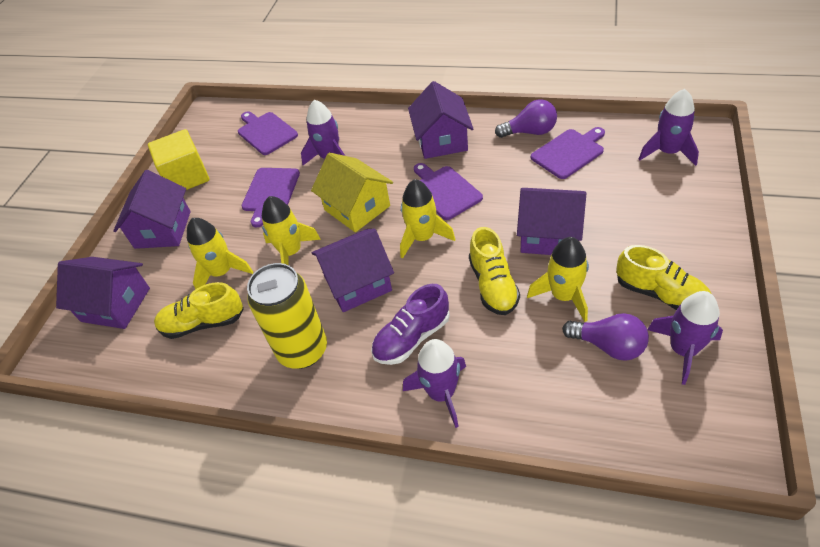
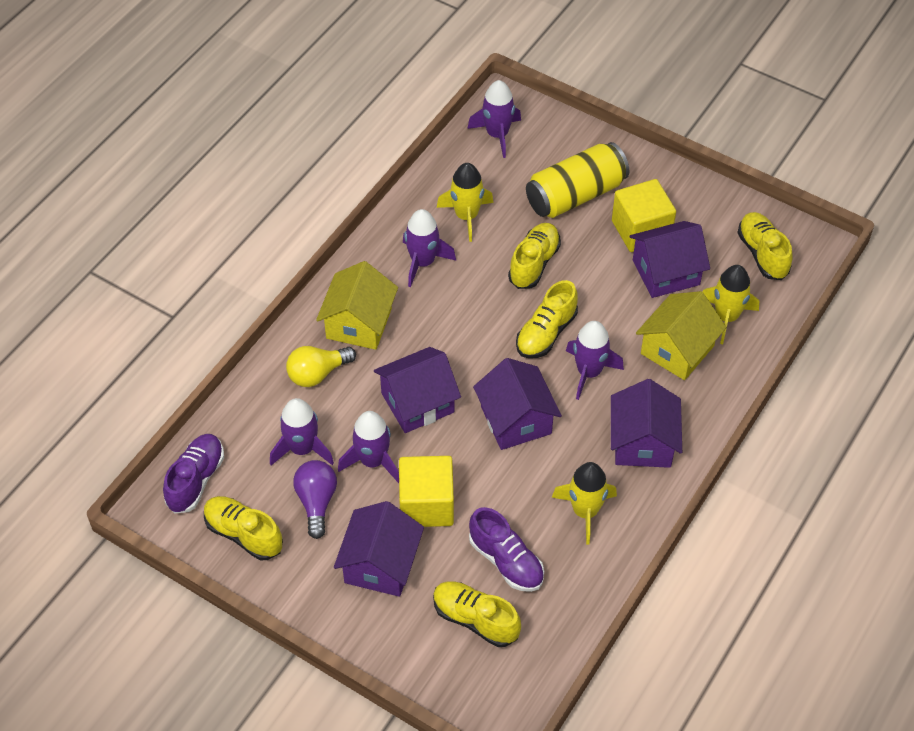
purple cutting board: 4 -> 0
purple light bulb: 2 -> 1
purple rocket: 4 -> 5
purple shoe: 1 -> 2
yellow cube: 1 -> 2
yellow house: 1 -> 2
yellow light bulb: 0 -> 1
yellow rocket: 4 -> 3
yellow shoe: 3 -> 5

